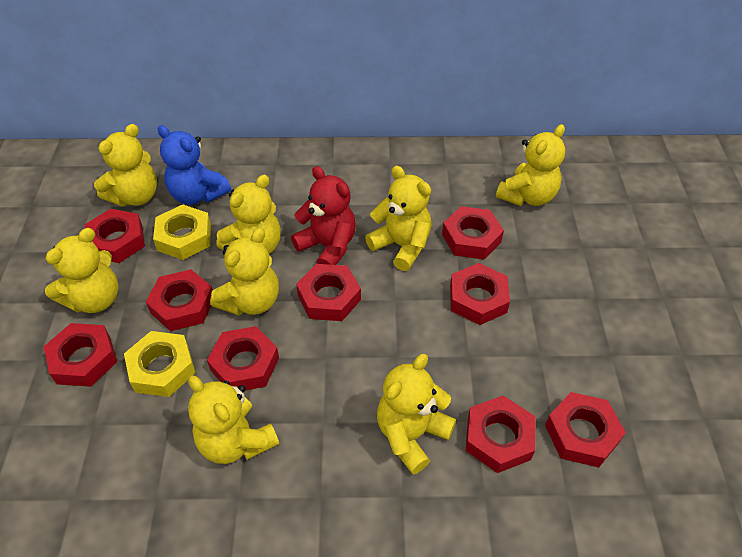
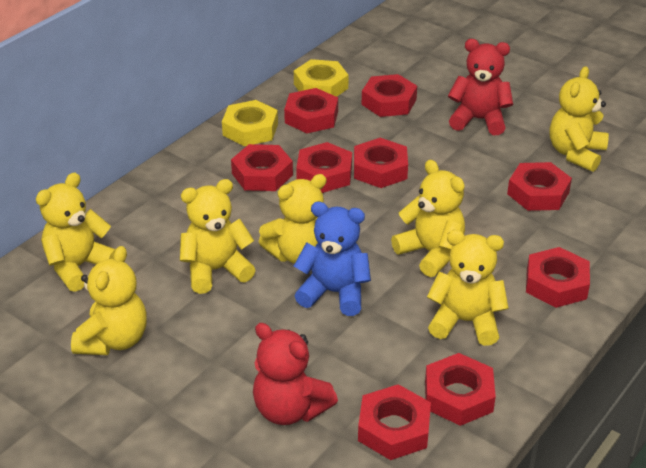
red teddy bear: 1 -> 2
yellow teddy bear: 8 -> 7

